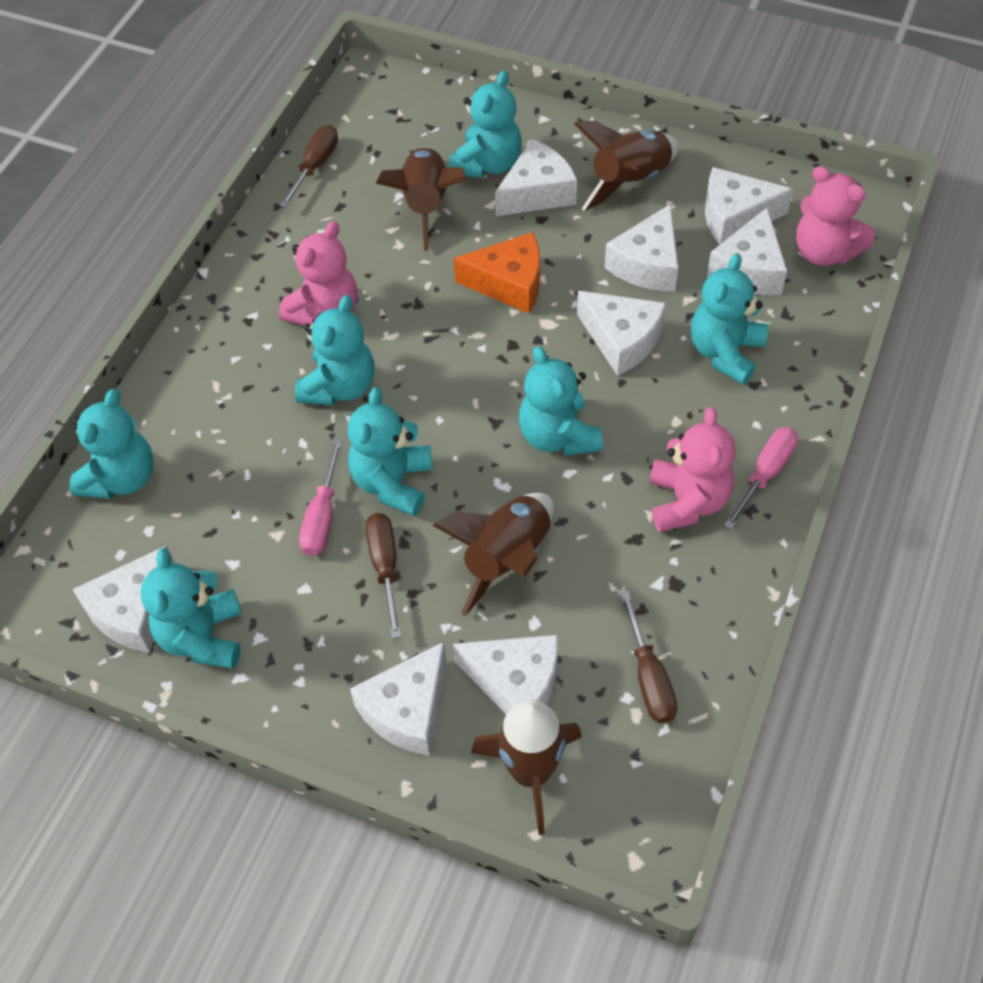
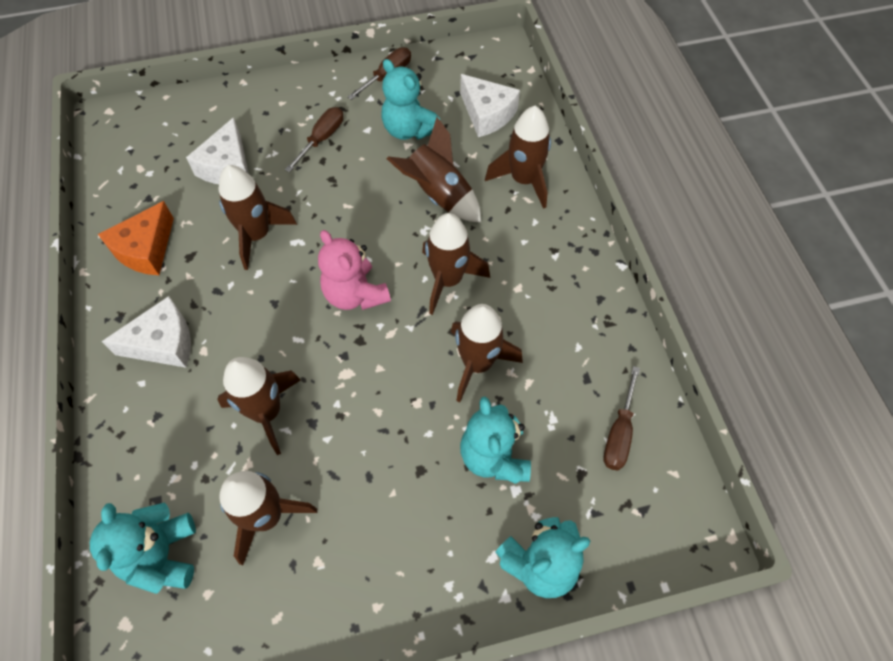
brown rocket: 4 -> 7
pink screwdriver: 2 -> 0
pink teddy bear: 3 -> 1
turquoise teddy bear: 7 -> 4
white cheese: 8 -> 3

